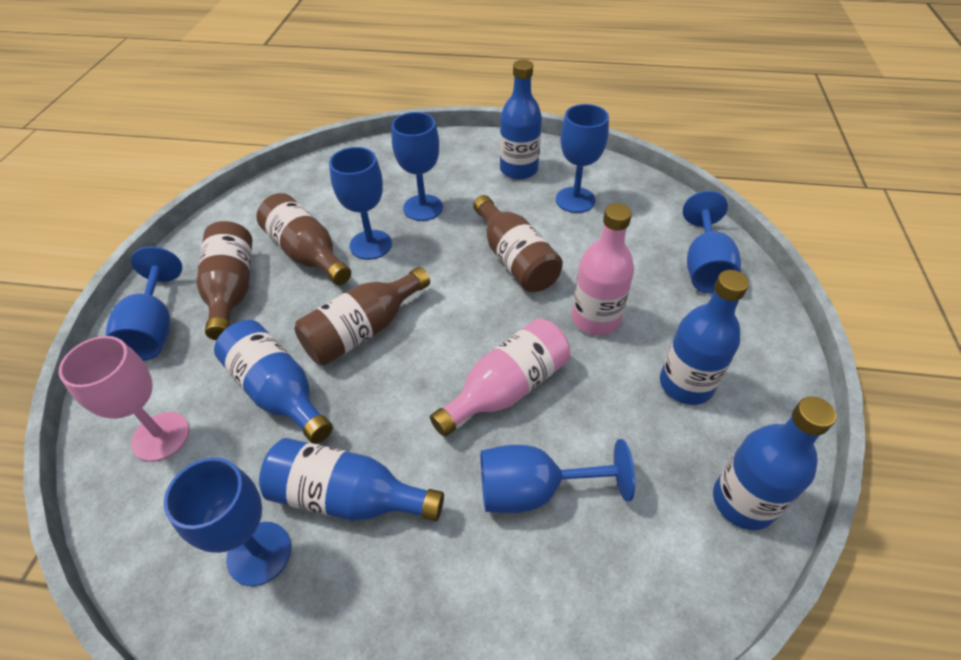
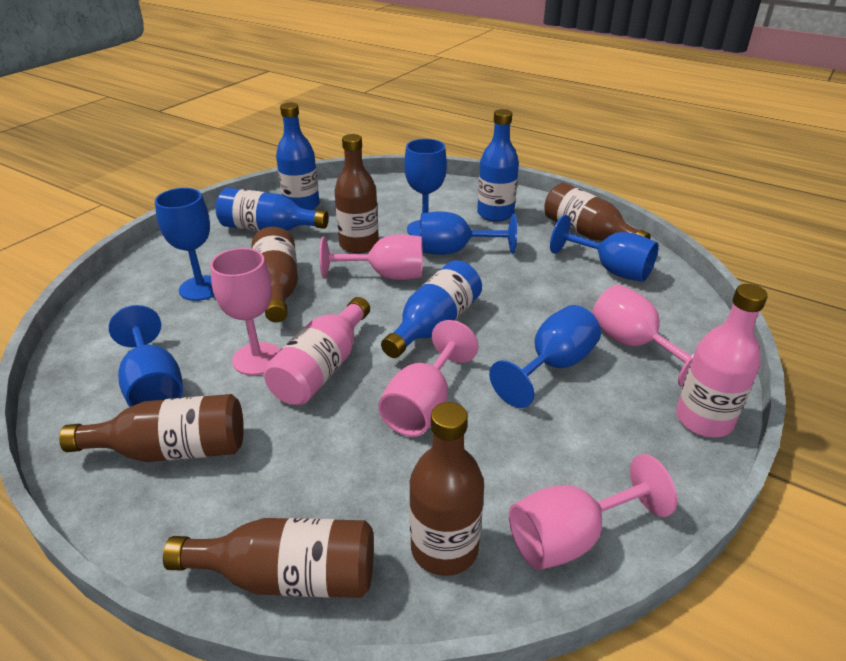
blue bottle: 5 -> 4
blue goblet: 7 -> 6
brown bottle: 4 -> 6
pink goblet: 1 -> 5

